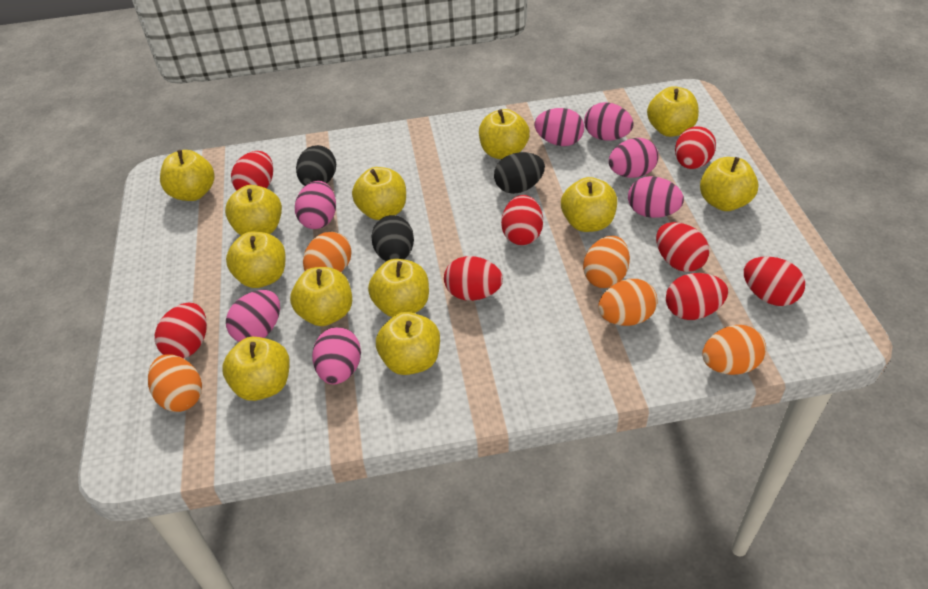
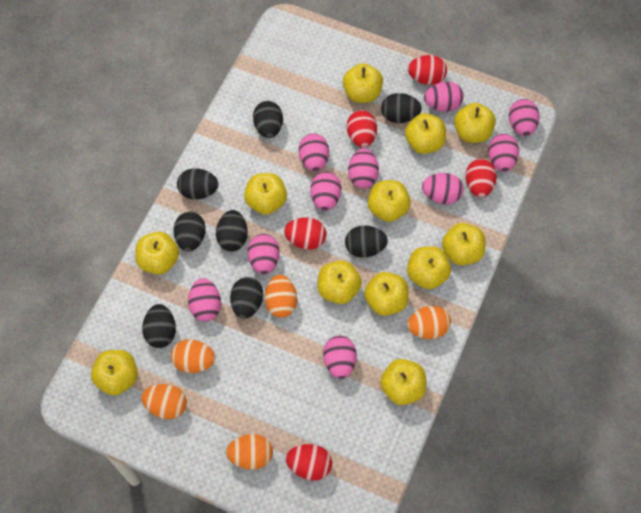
black egg: 3 -> 8
pink egg: 7 -> 10
red egg: 8 -> 5

